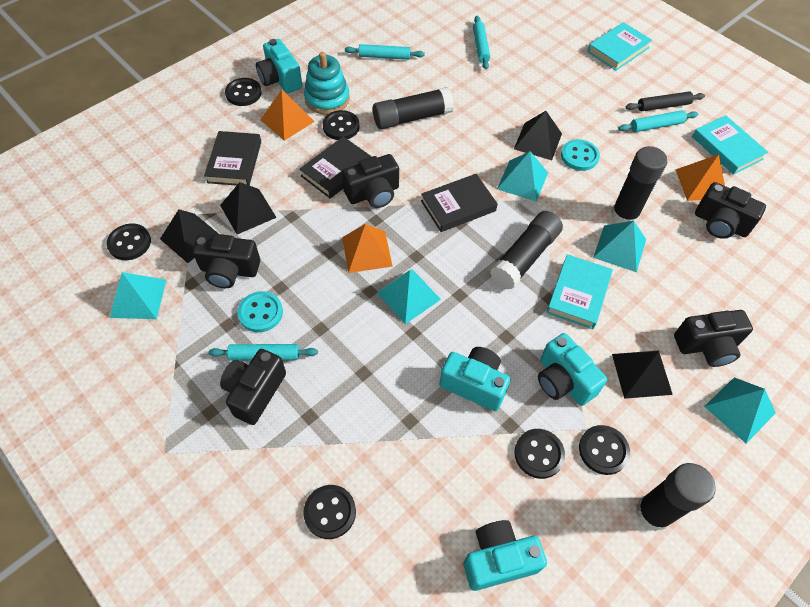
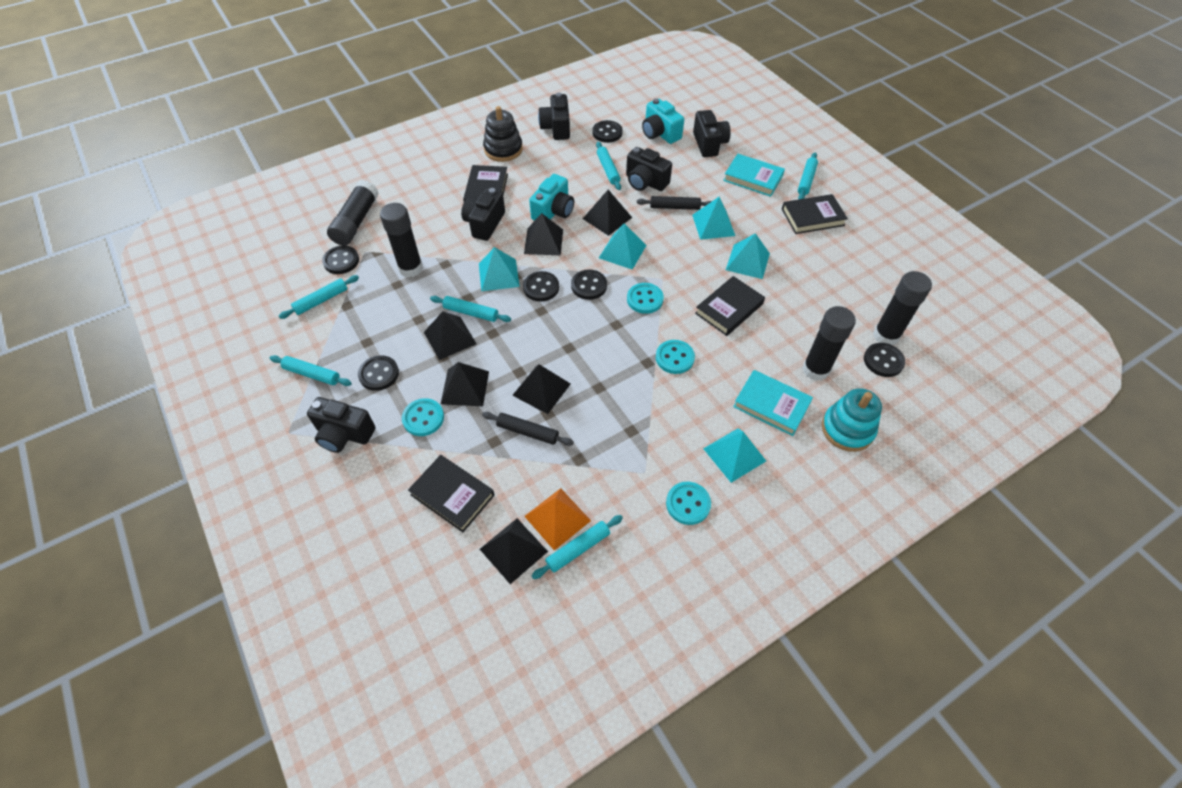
black book: 3 -> 4
black pyramid: 4 -> 6
black rolling pin: 1 -> 2
black stacking toy: 0 -> 1
orange pyramid: 3 -> 1
turquoise book: 3 -> 2
turquoise button: 2 -> 4
turquoise camera: 4 -> 2
turquoise rolling pin: 4 -> 6

